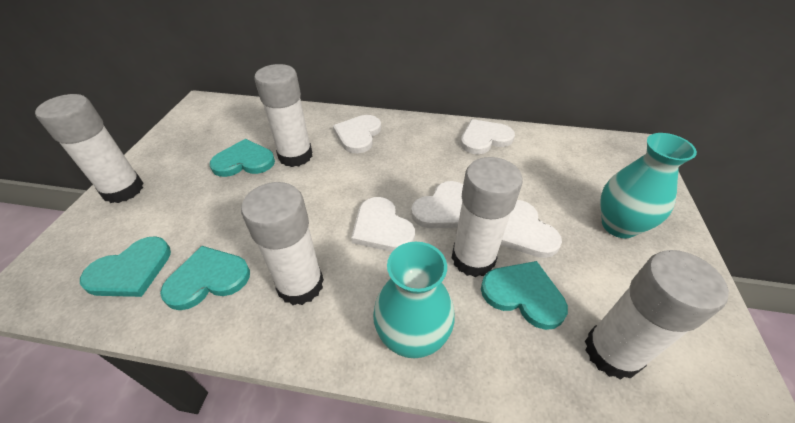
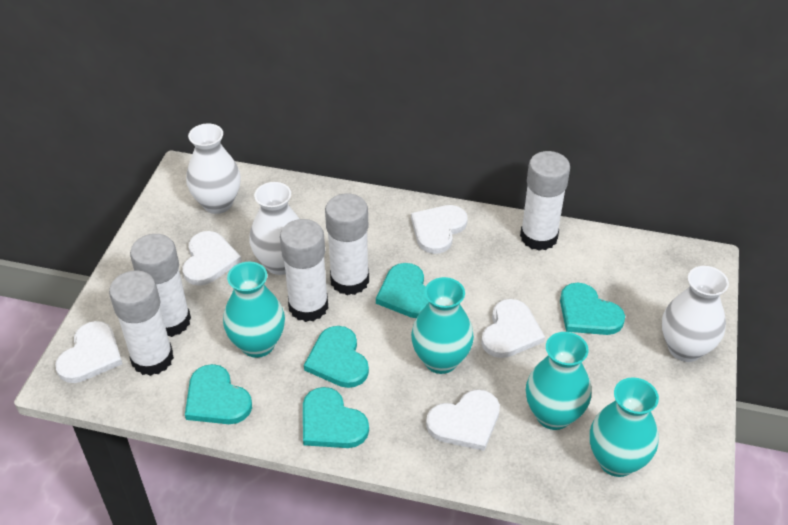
turquoise heart: 4 -> 5
turquoise vase: 2 -> 4
white vase: 0 -> 3

